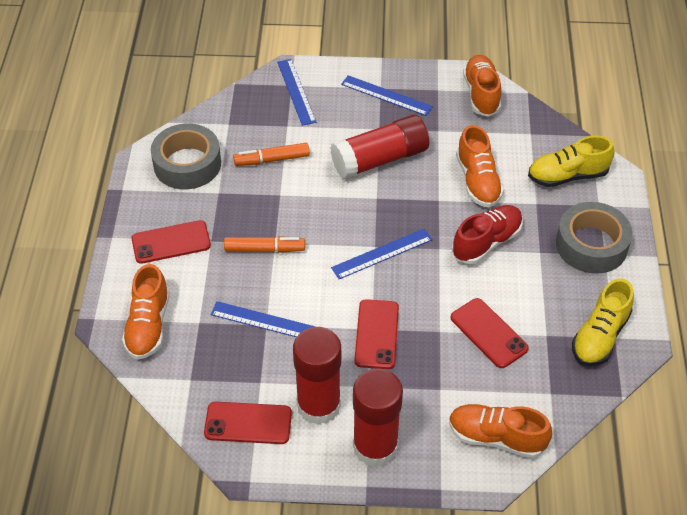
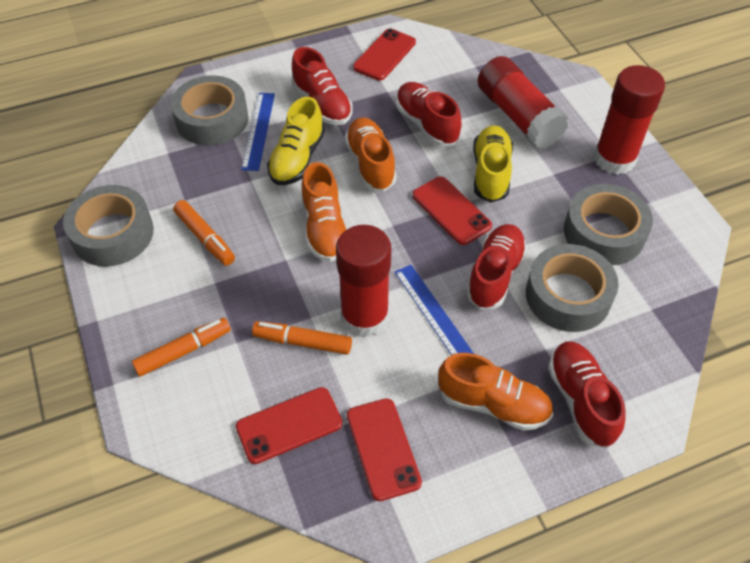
blue ruler: 4 -> 2
grey tape: 2 -> 4
orange marker: 2 -> 3
orange shoe: 4 -> 3
red shoe: 1 -> 4

